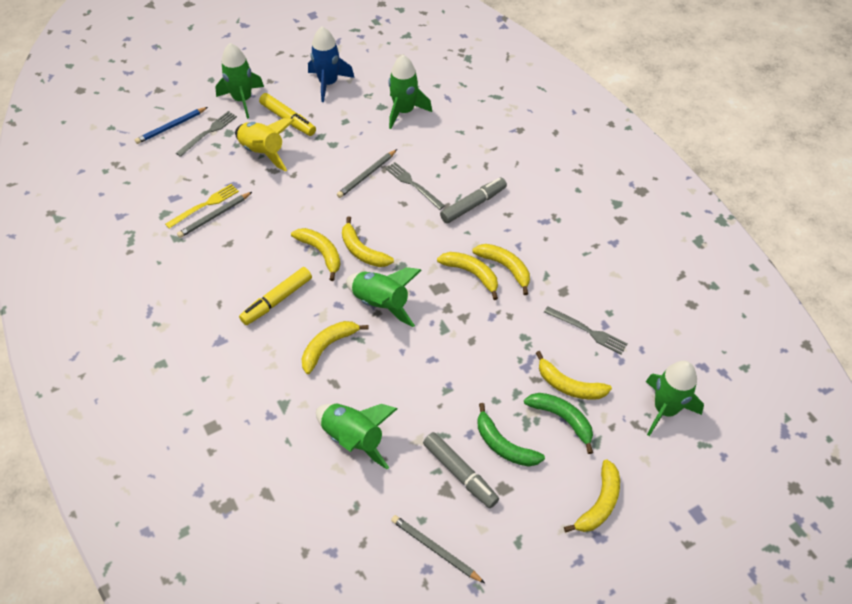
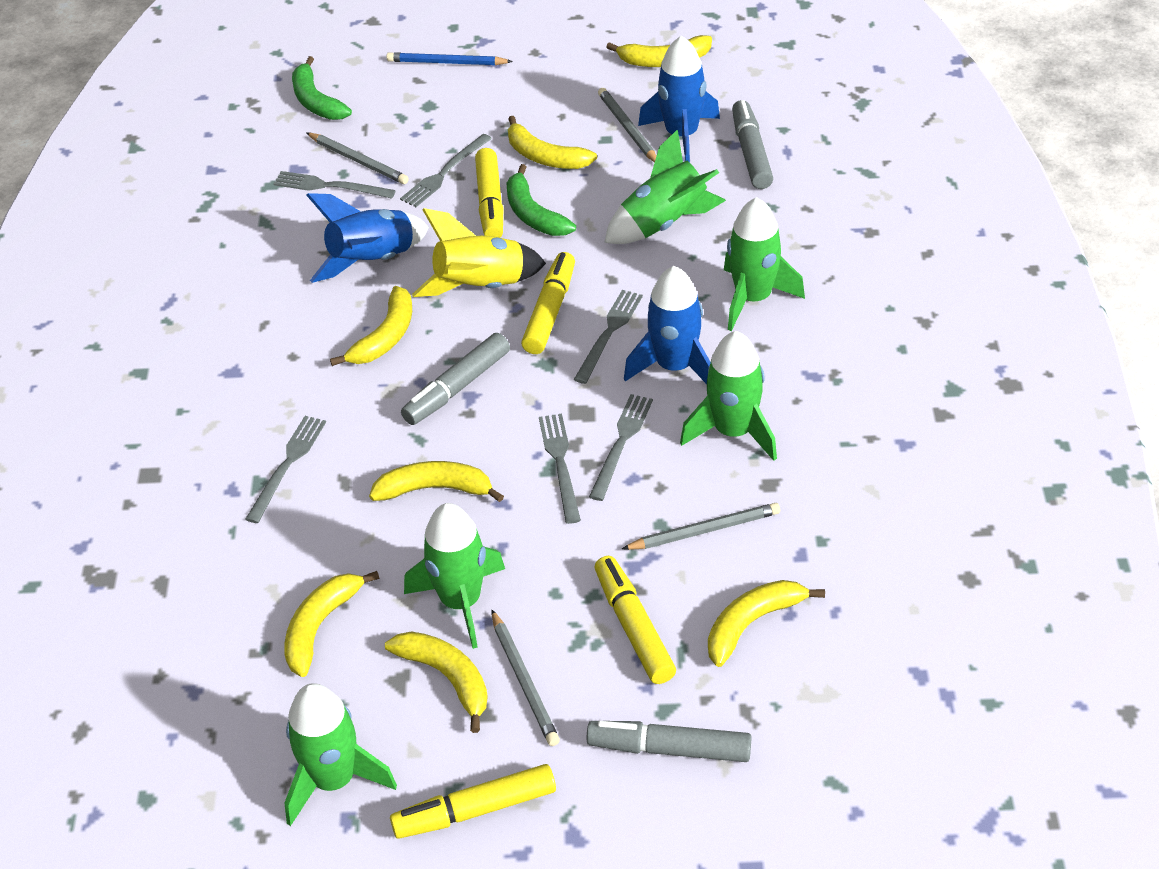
blue rocket: 1 -> 3
grey fork: 3 -> 6
grey marker: 2 -> 3
grey pencil: 3 -> 4
yellow fork: 1 -> 0
yellow marker: 2 -> 4

